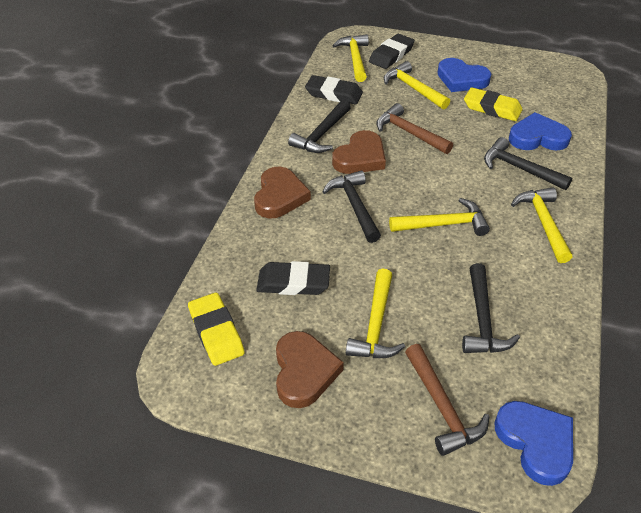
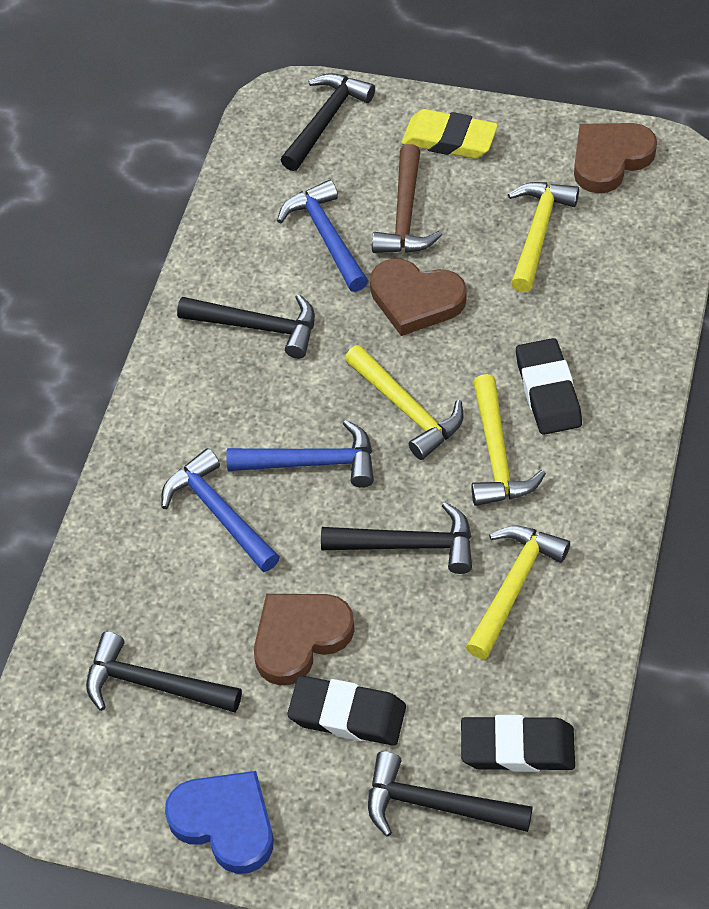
black hammer: 4 -> 5
blue hammer: 0 -> 3
blue heart: 3 -> 1
brown hammer: 2 -> 1
yellow eraser: 2 -> 1
yellow hammer: 5 -> 4

